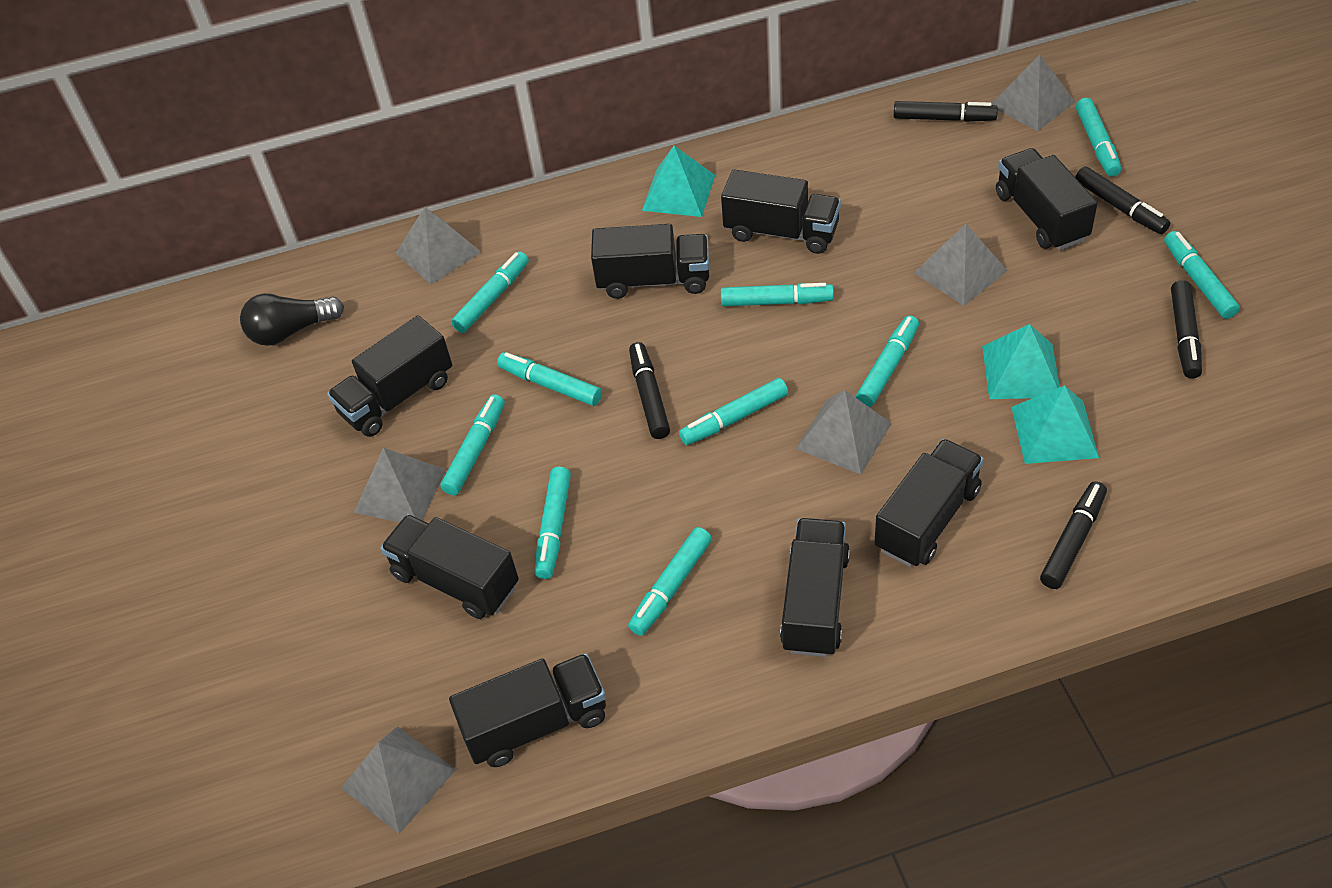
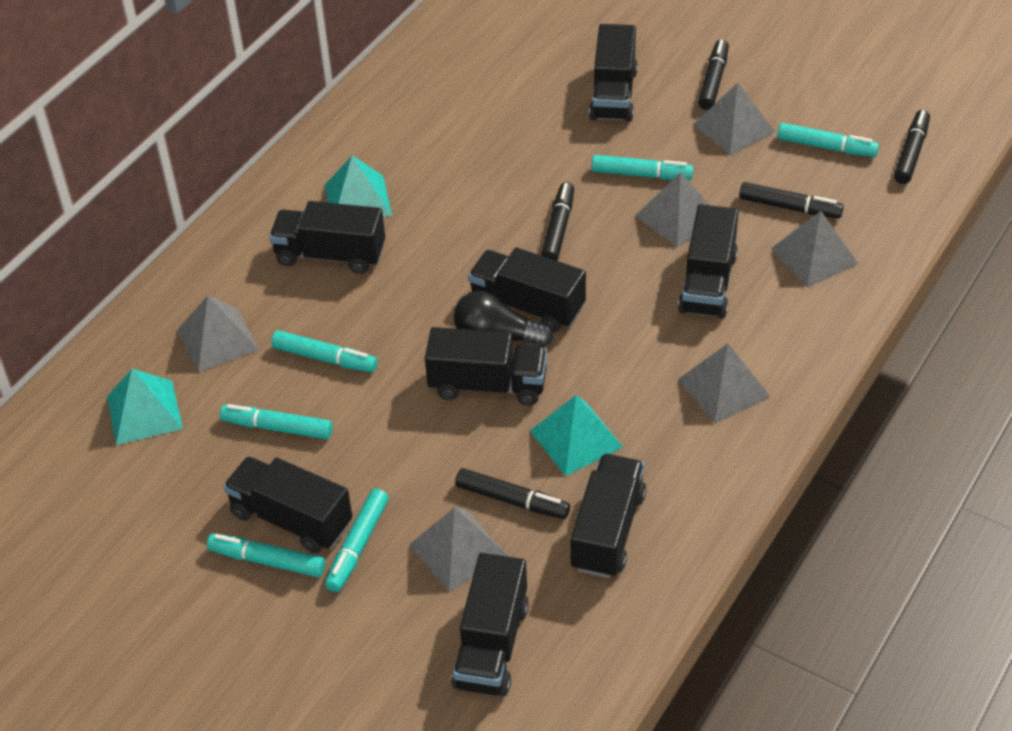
turquoise marker: 10 -> 6

